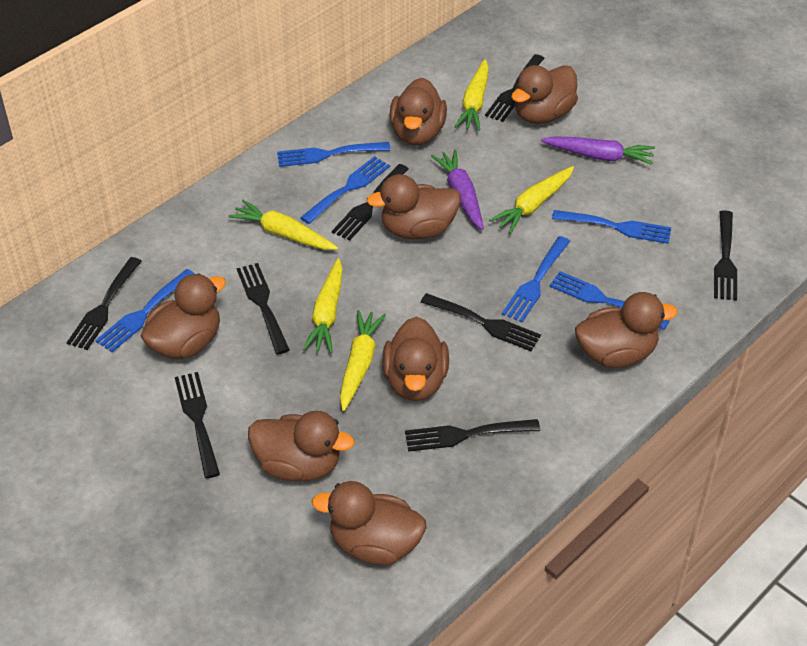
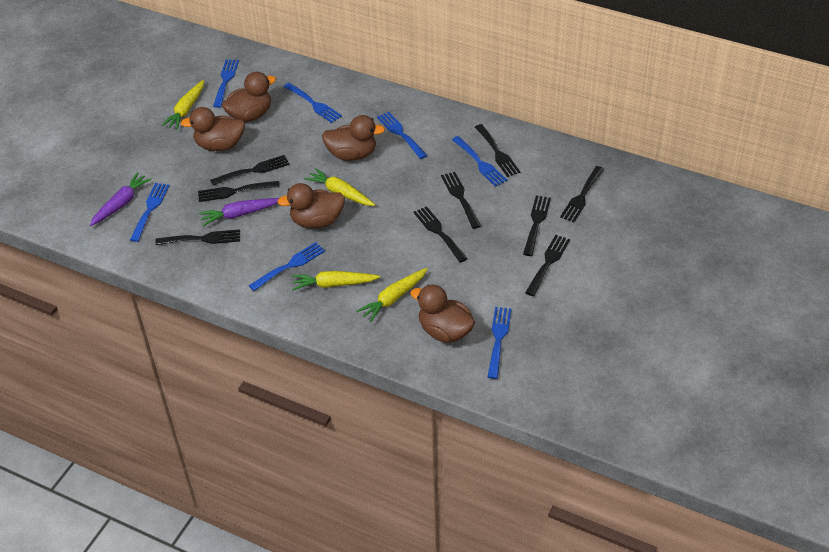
black fork: 8 -> 9
blue fork: 6 -> 7
brown duck: 8 -> 5
yellow carrot: 5 -> 4

